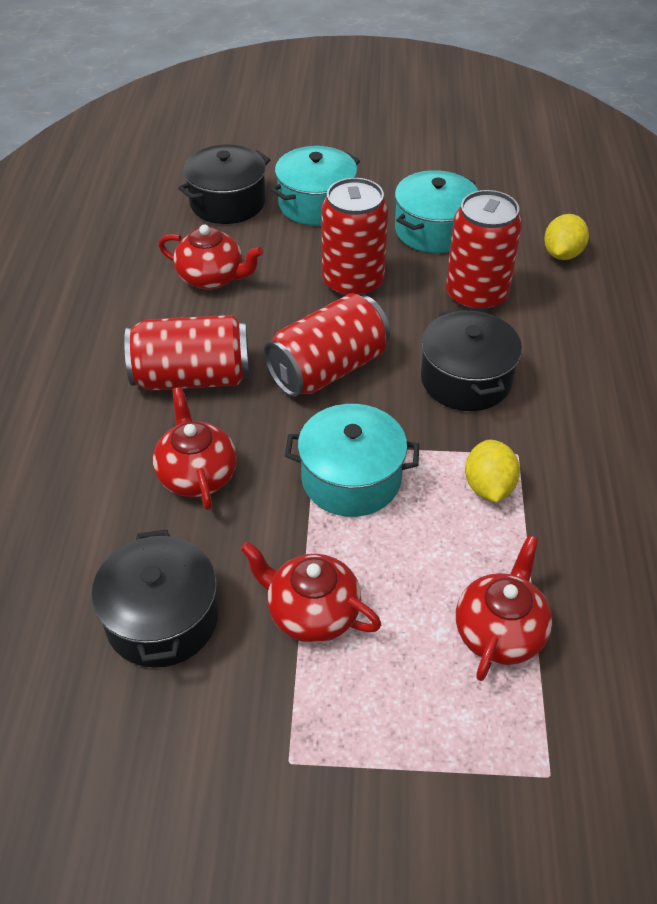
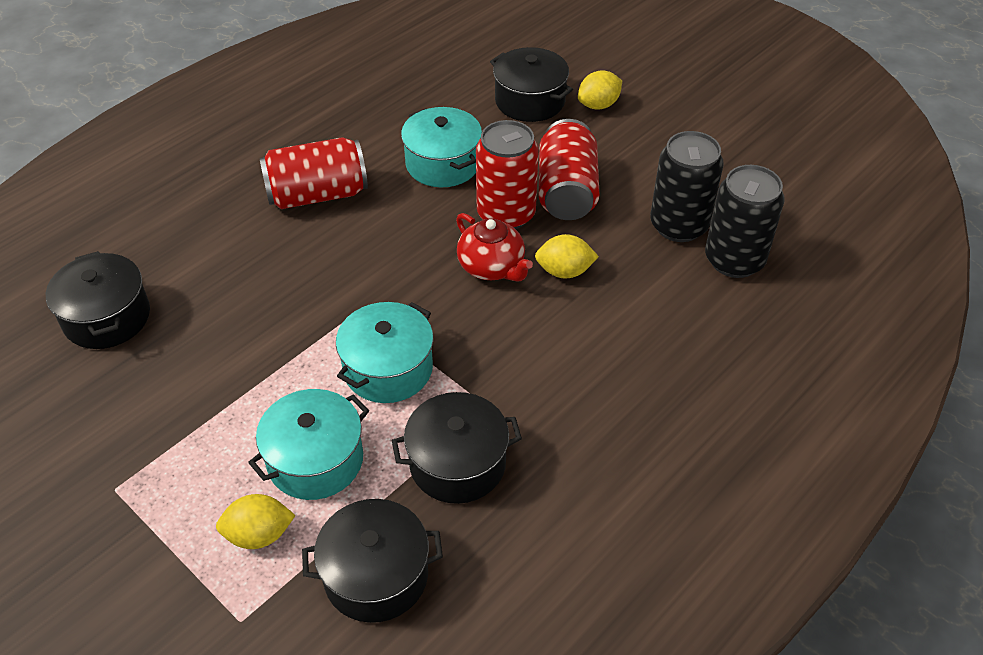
black can: 0 -> 2
black pot: 3 -> 4
red can: 4 -> 3
red teapot: 4 -> 1
yellow lemon: 2 -> 3

